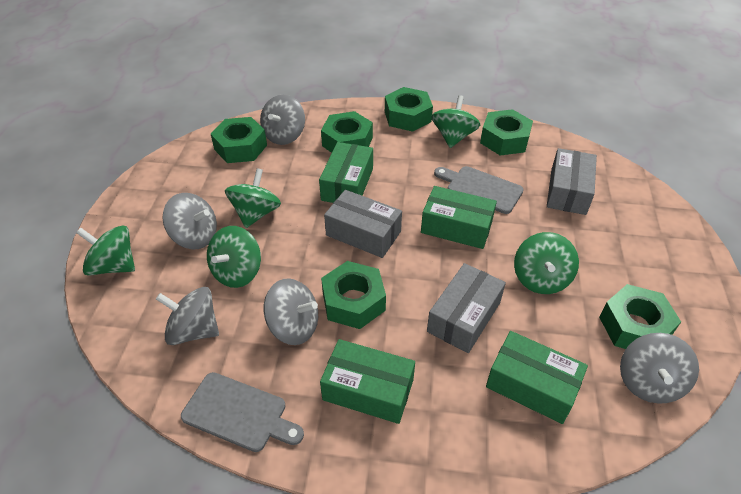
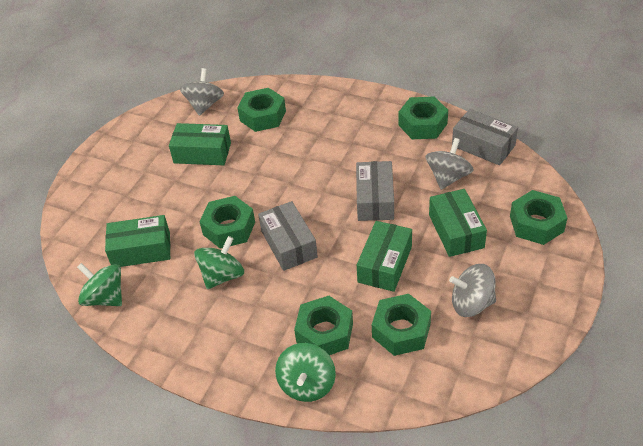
green spinning top: 5 -> 3
grey cutting board: 2 -> 0
grey spinning top: 5 -> 3

